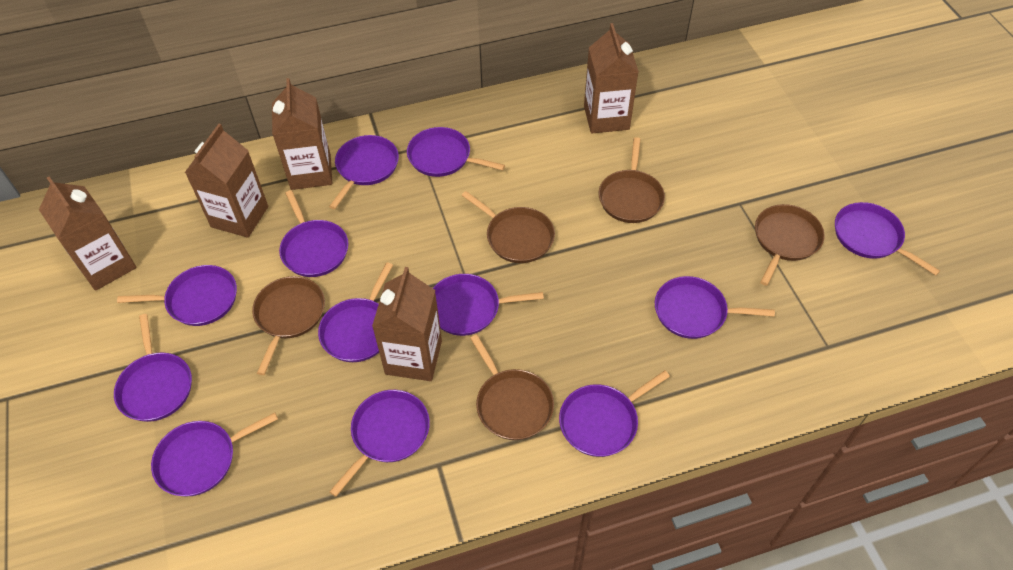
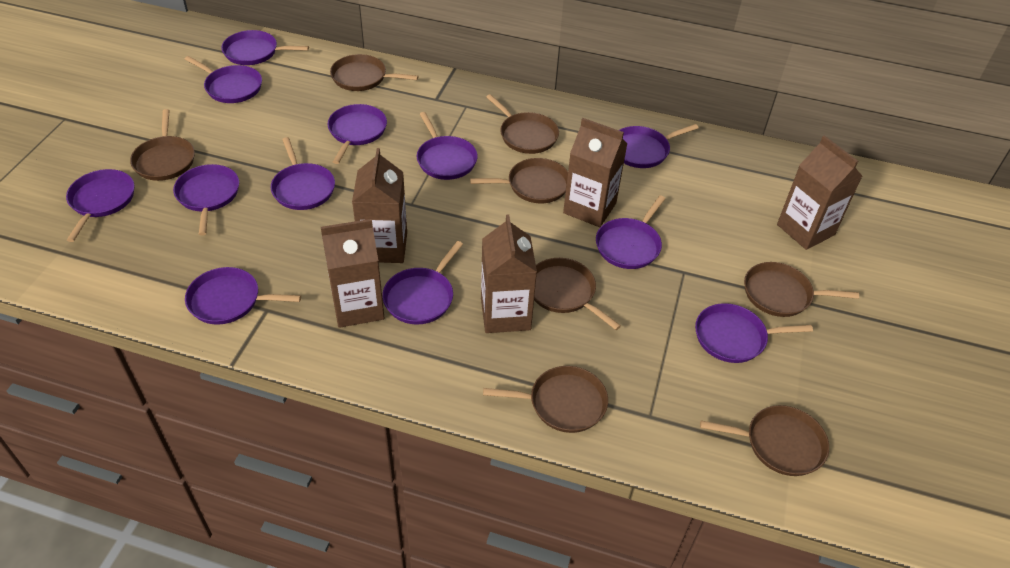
brown pan: 5 -> 8

